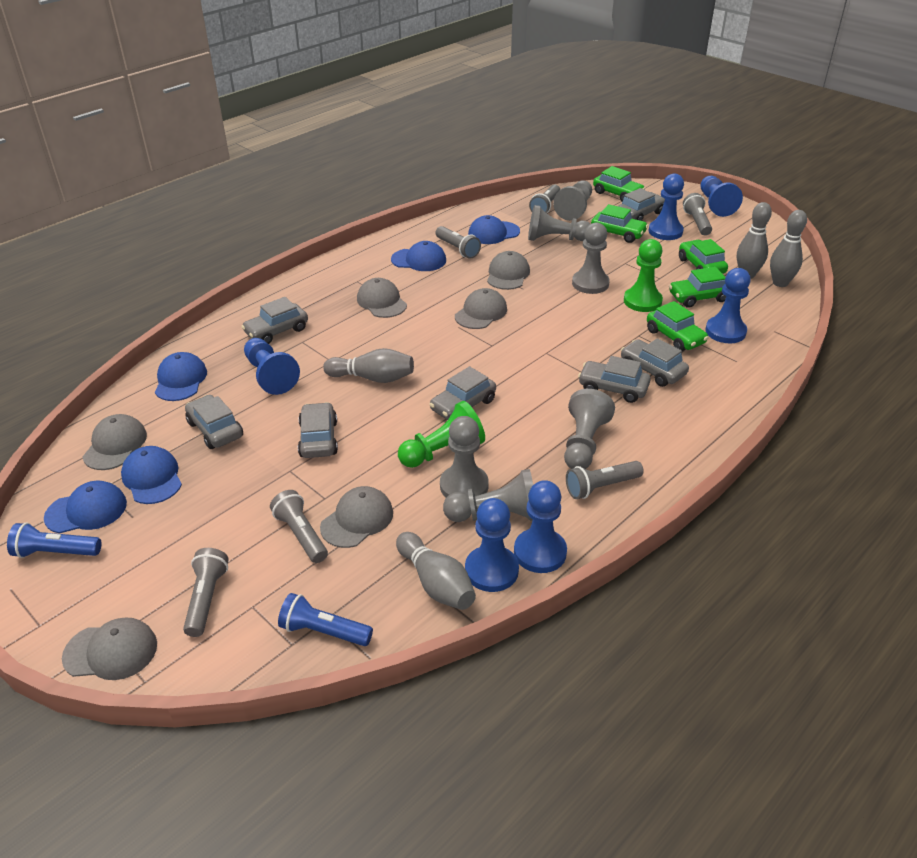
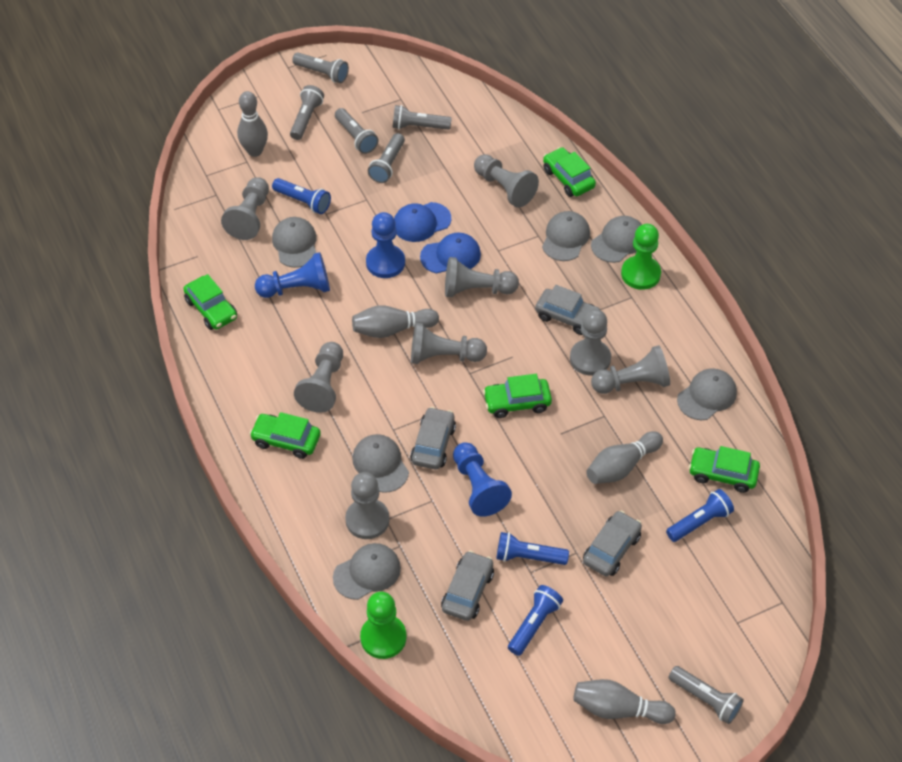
blue cap: 5 -> 2
blue flashlight: 2 -> 4
blue pawn: 6 -> 3
grey car: 7 -> 4
grey pawn: 6 -> 8

